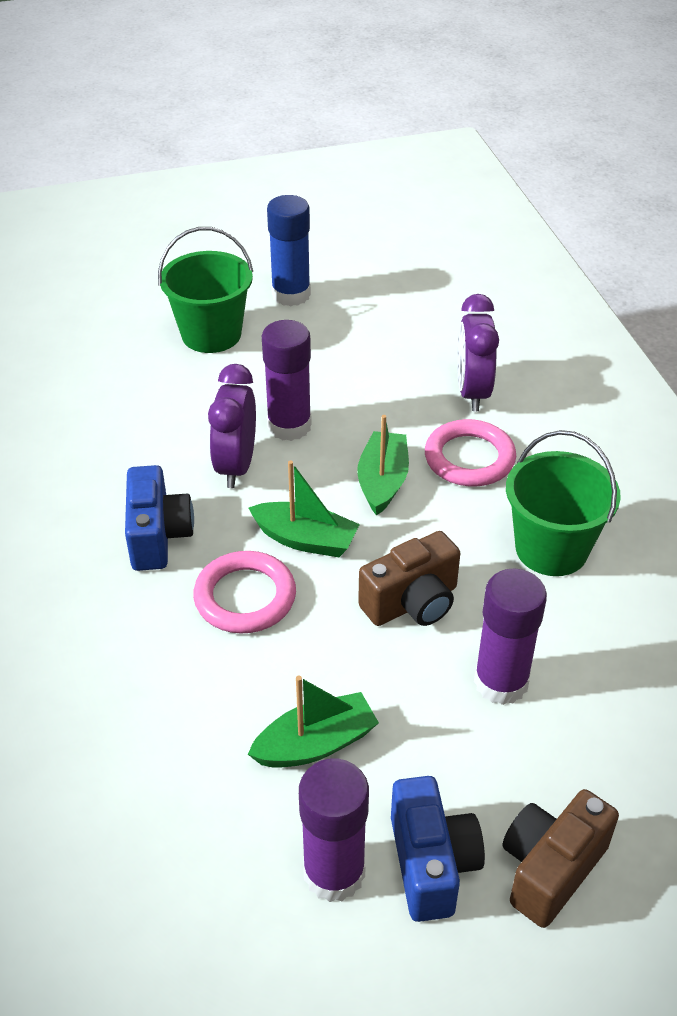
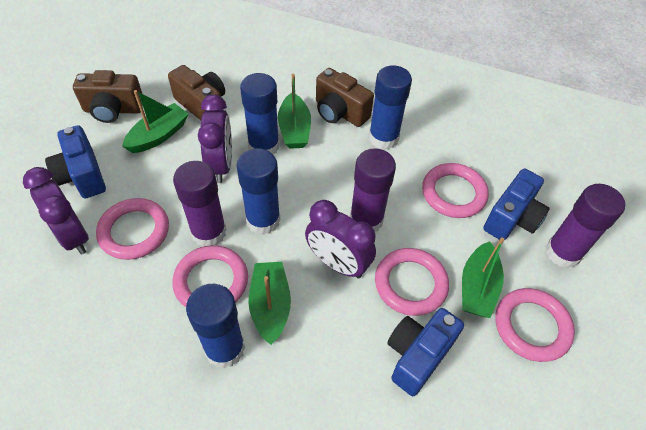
blue camera: 2 -> 3
blue glue stick: 1 -> 4
brown camera: 2 -> 3
green boat: 3 -> 4
green bucket: 2 -> 0
pink ring: 2 -> 5
purple clock: 2 -> 3

